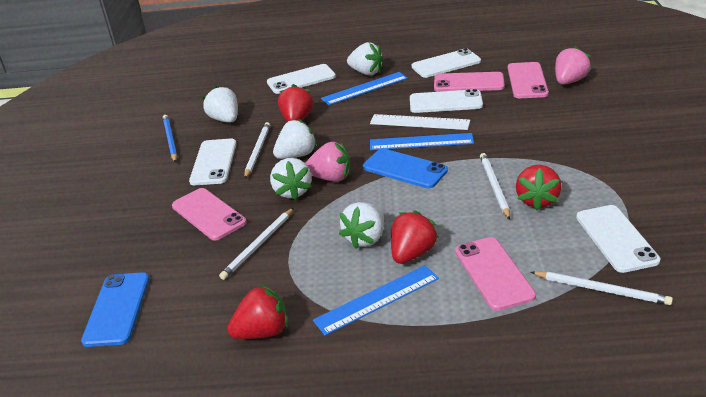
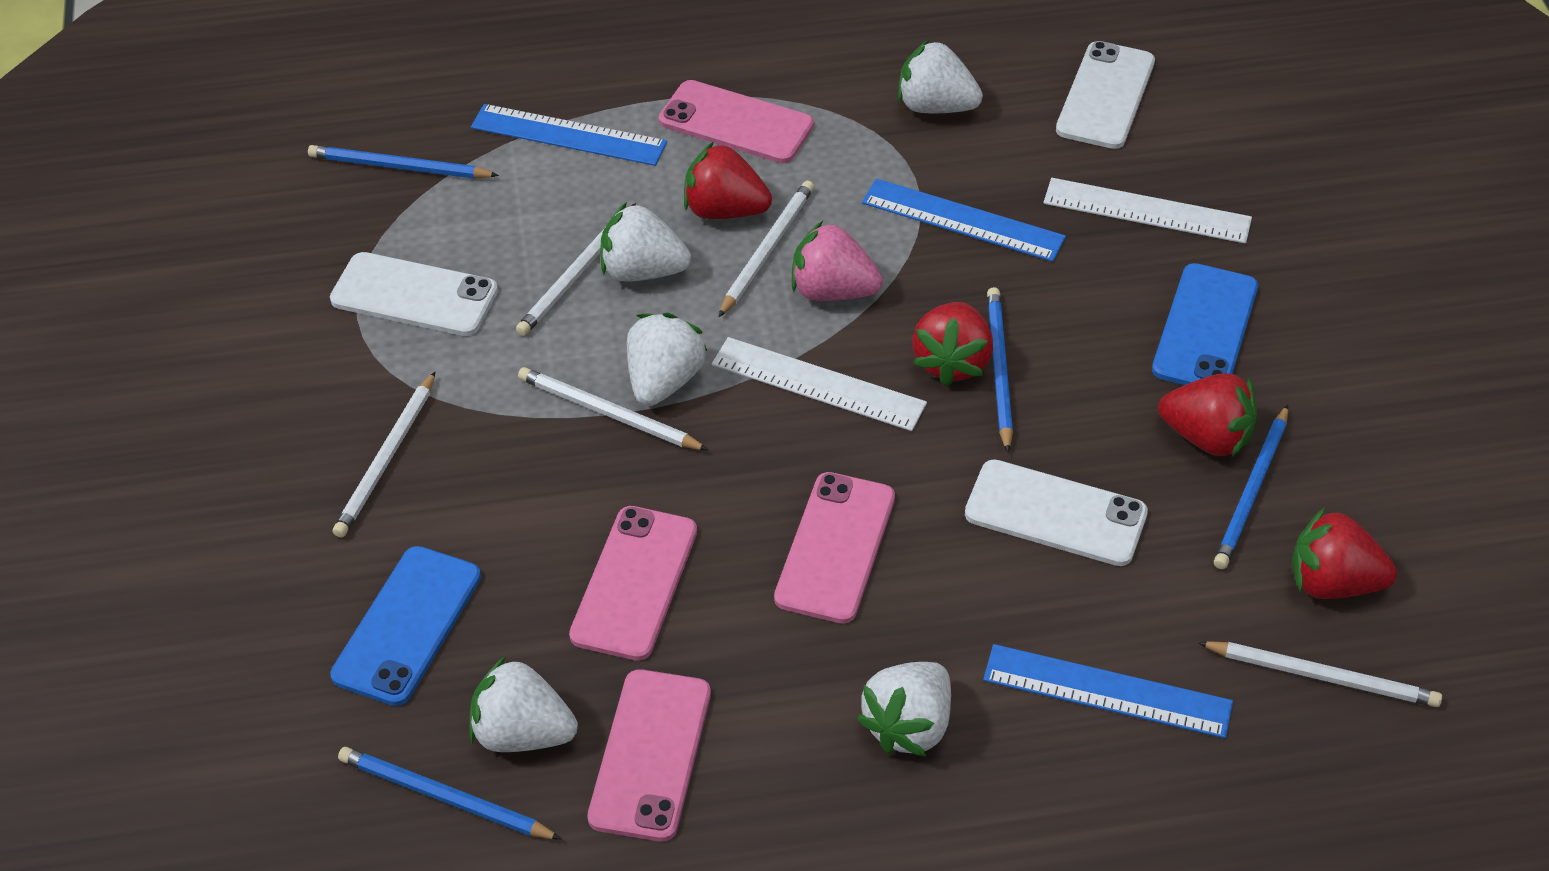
blue pencil: 1 -> 4
pink strawberry: 2 -> 1
white pencil: 4 -> 5
white phone: 5 -> 3
white ruler: 1 -> 2

